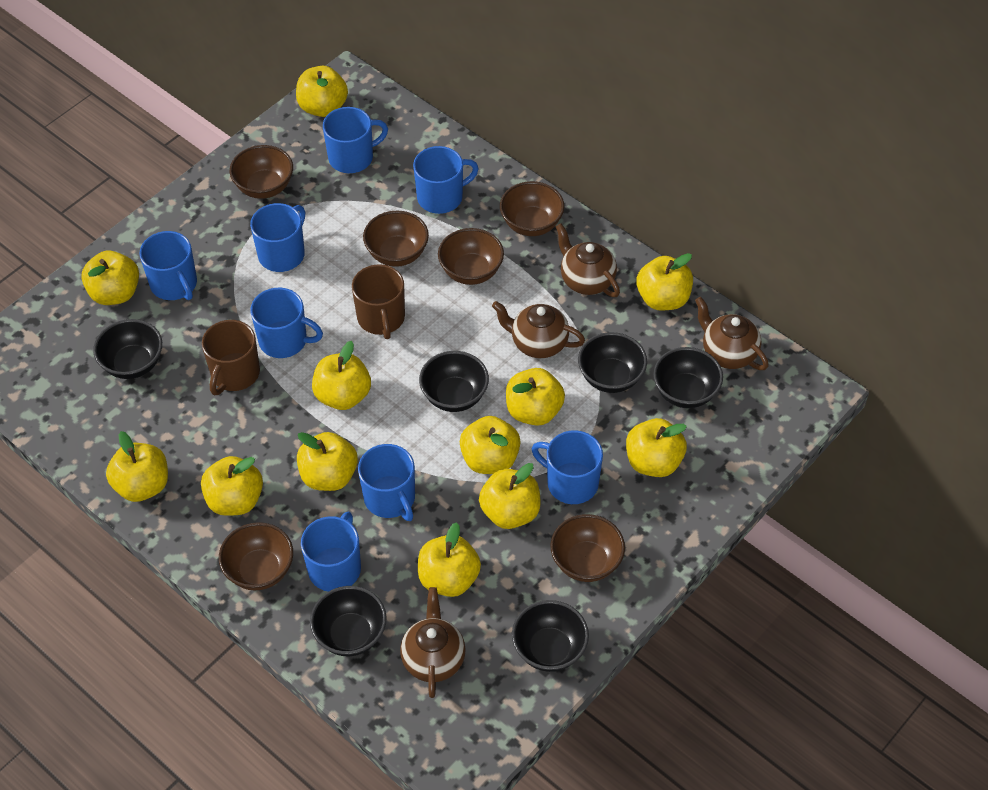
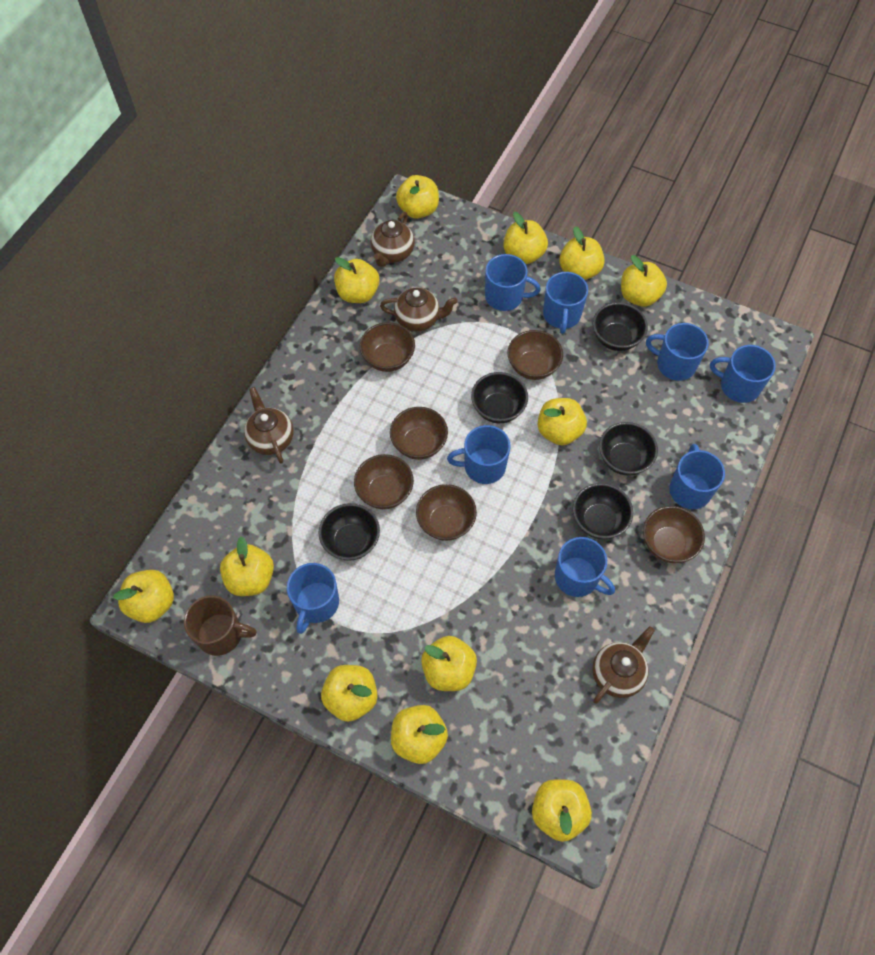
black bowl: 6 -> 5
brown mug: 2 -> 1

